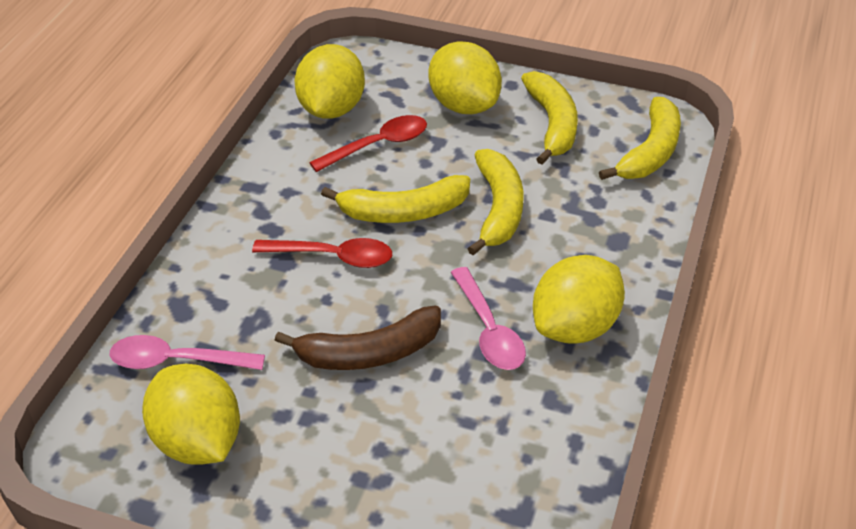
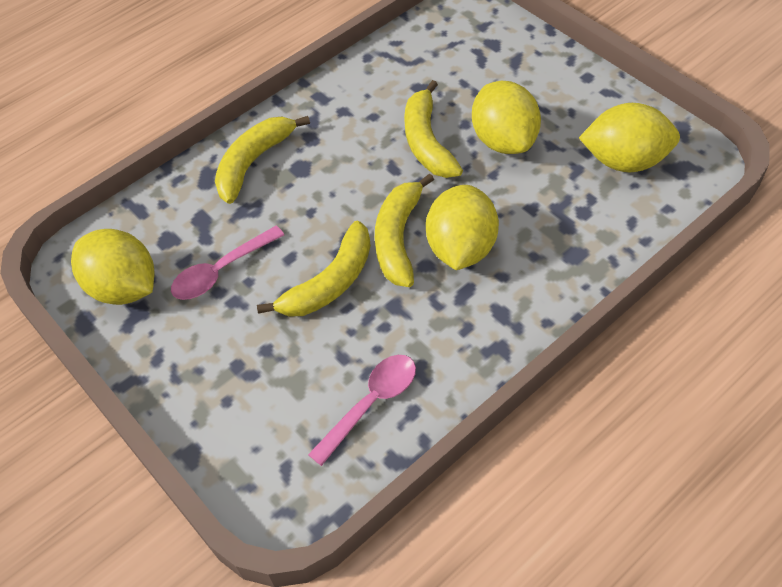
brown banana: 1 -> 0
red spoon: 2 -> 0

